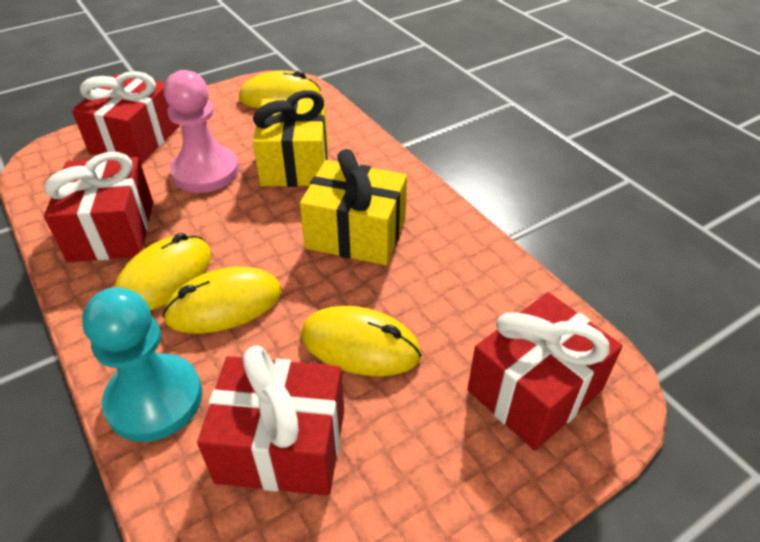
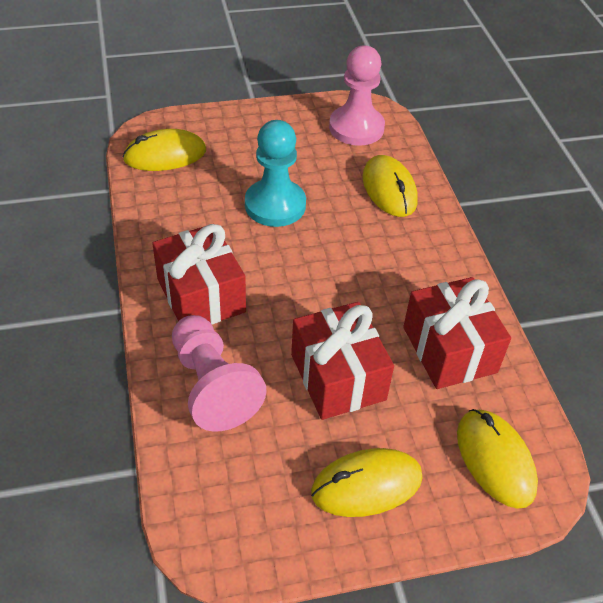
pink pawn: 1 -> 2
red gift: 4 -> 3
yellow gift: 2 -> 0

